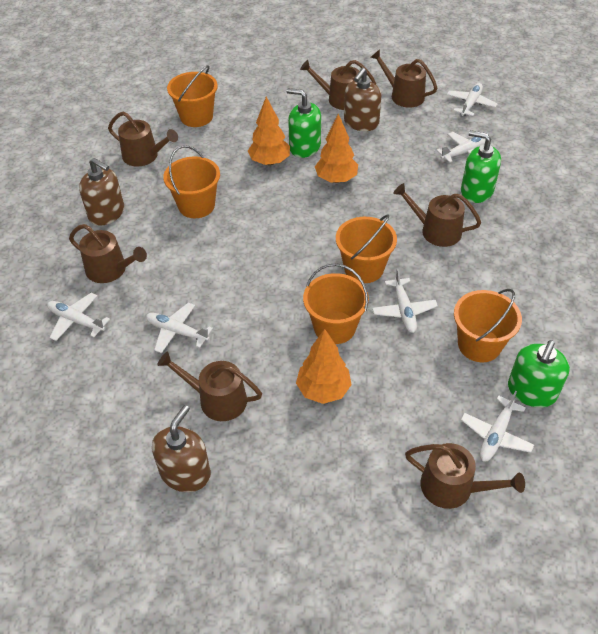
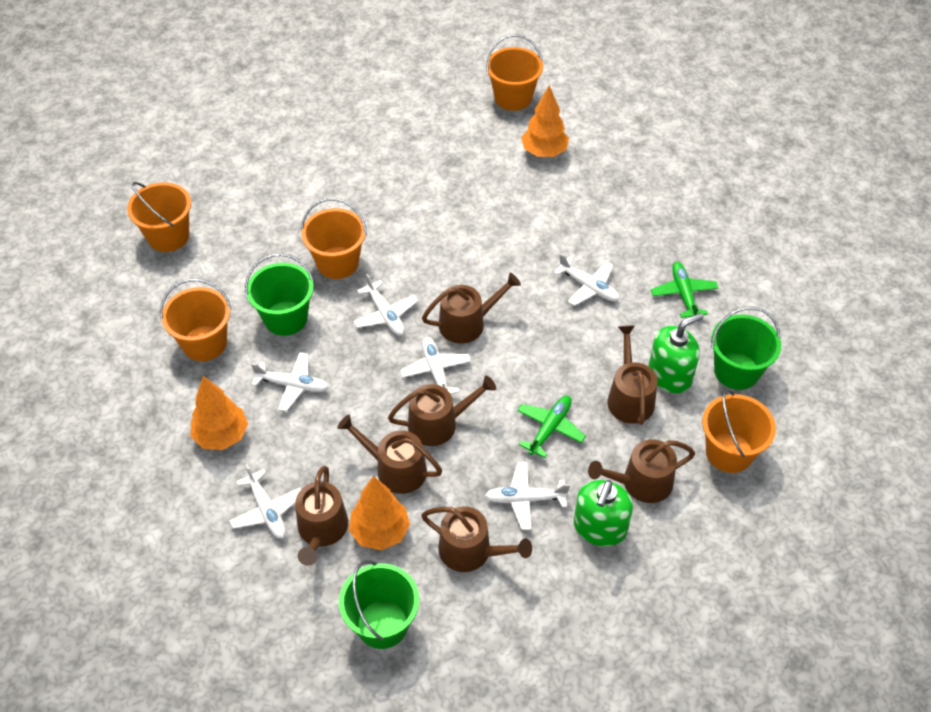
brown soap dispenser: 3 -> 0
green bucket: 0 -> 3
green plane: 0 -> 2
green soap dispenser: 3 -> 2

